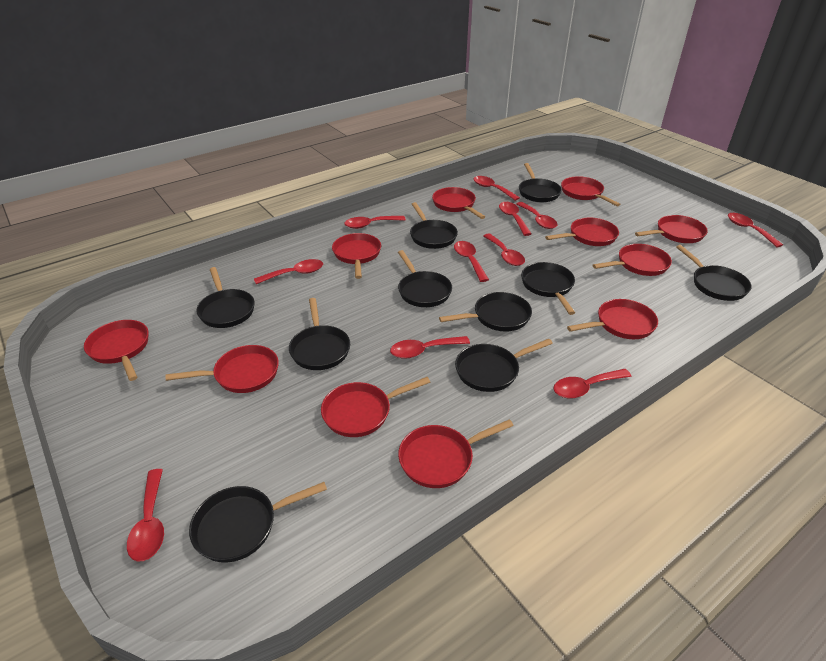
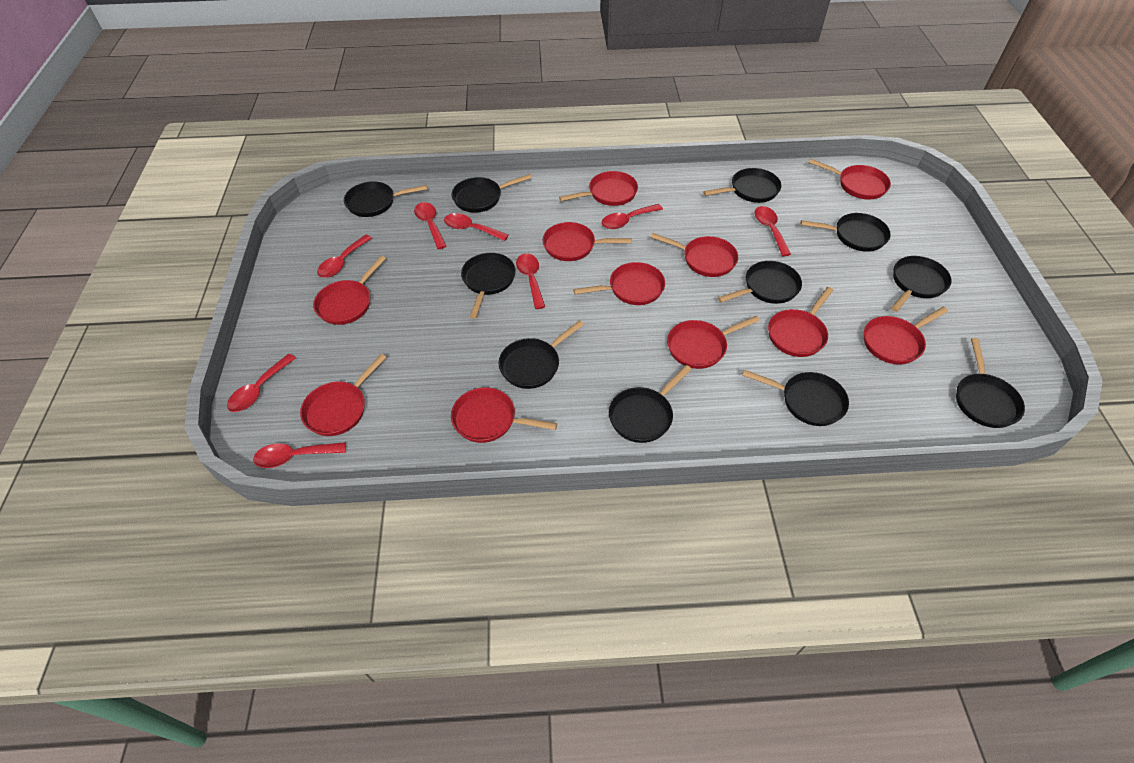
black pan: 10 -> 11
red spoon: 11 -> 8

